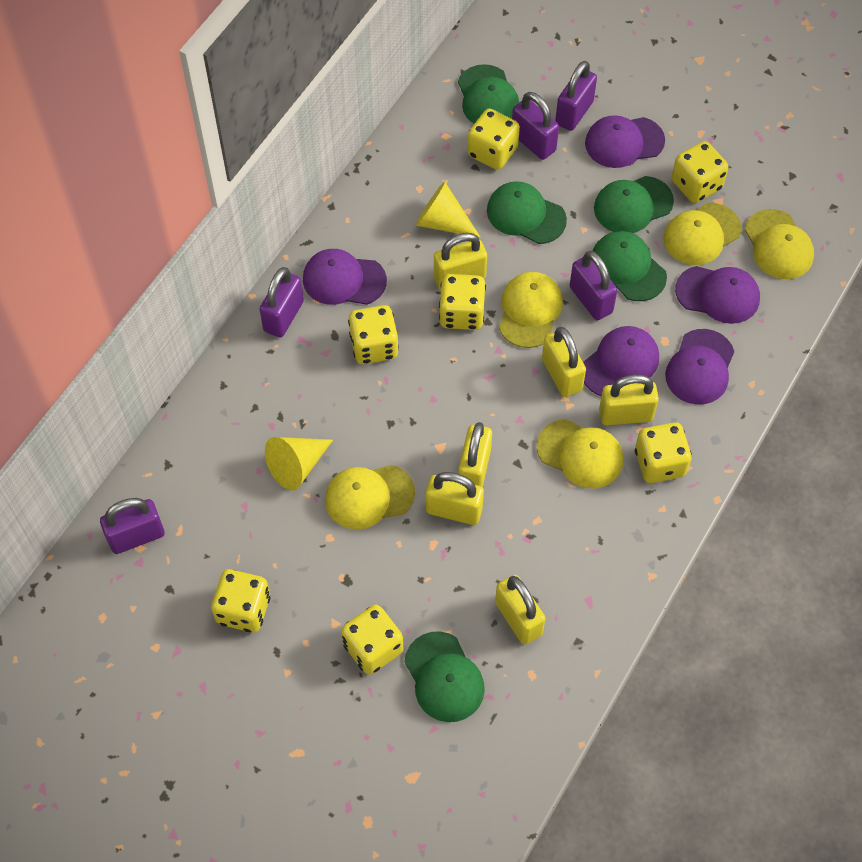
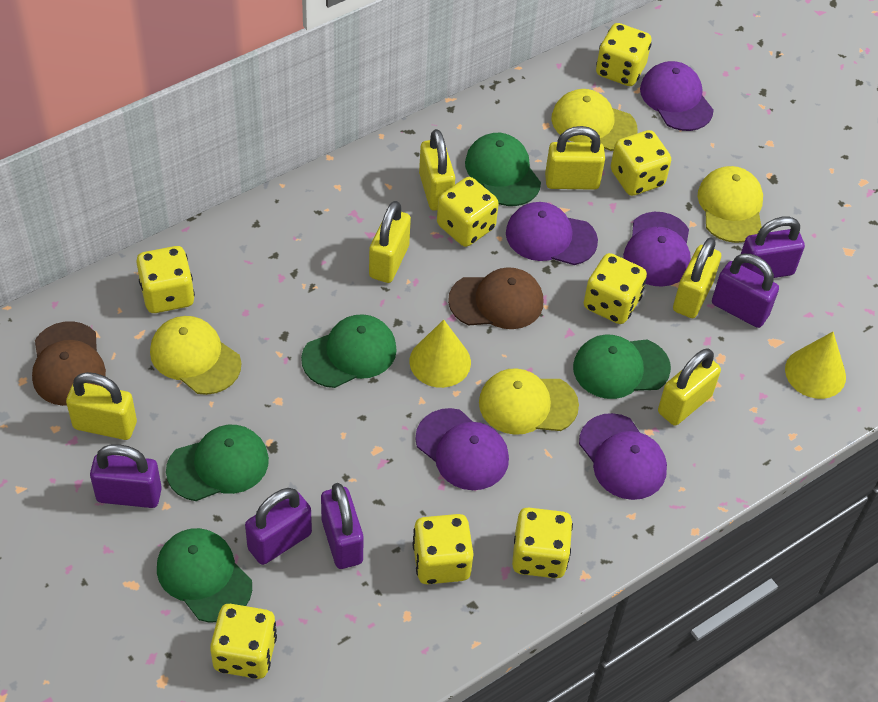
brown cap: 0 -> 2
yellow cap: 5 -> 4
yellow dice: 7 -> 8

